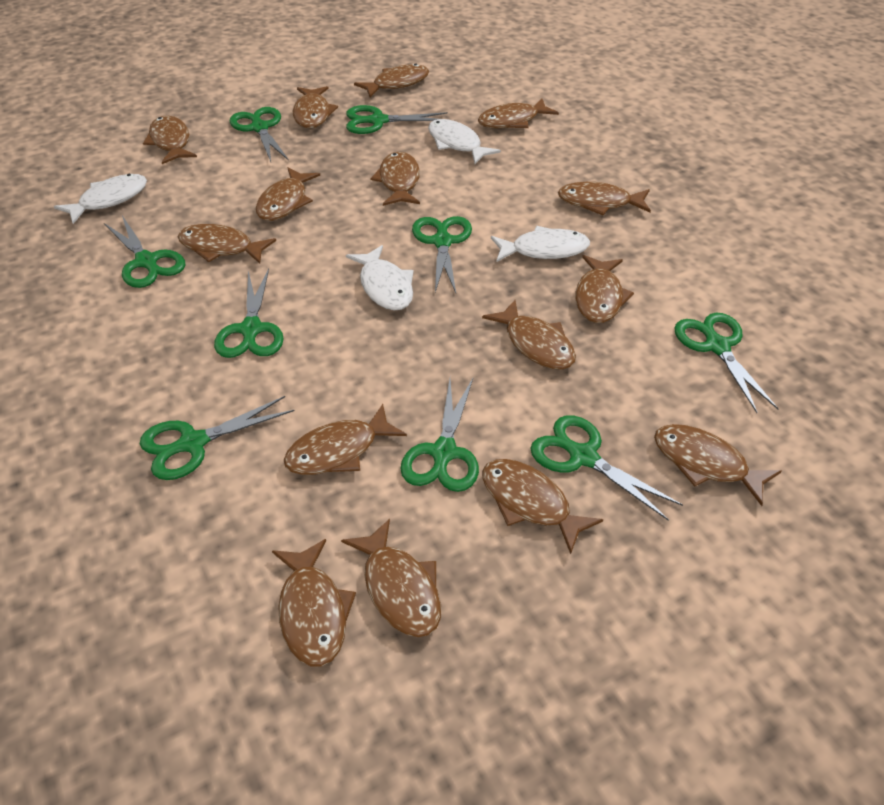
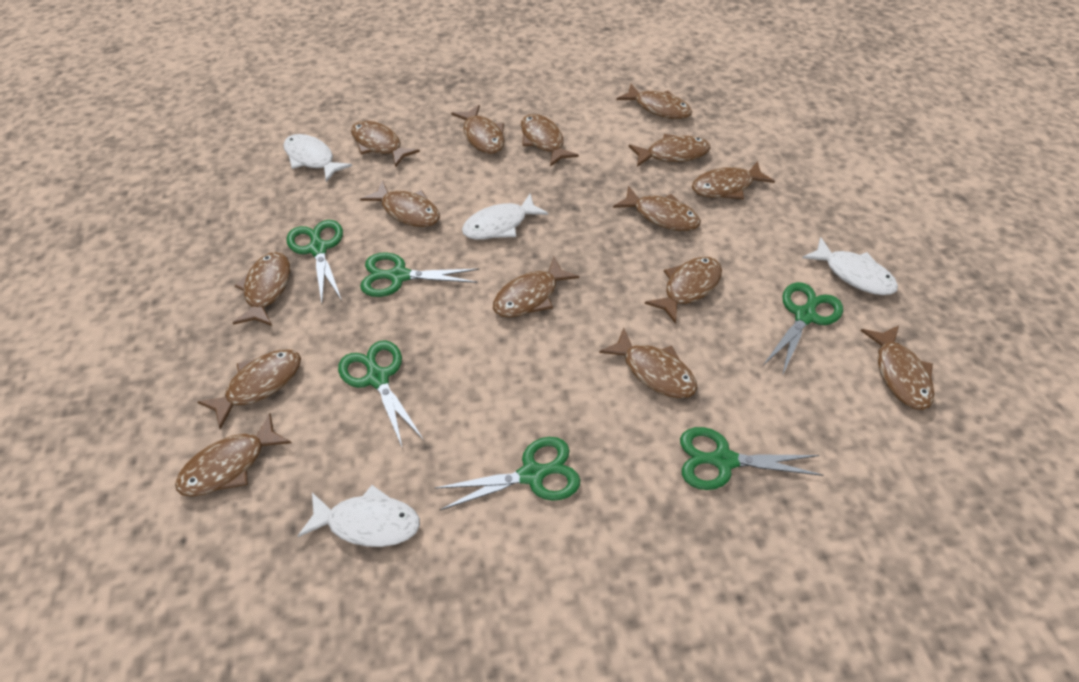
green scissors: 9 -> 6

